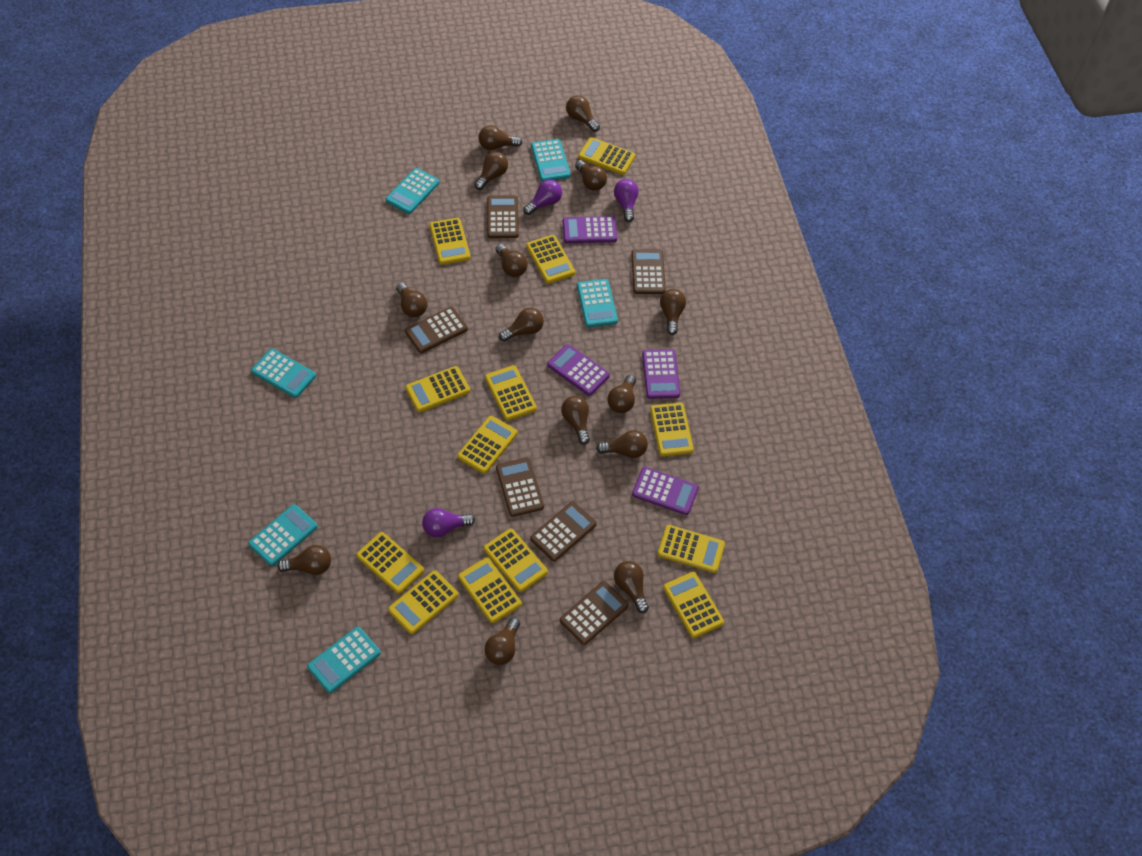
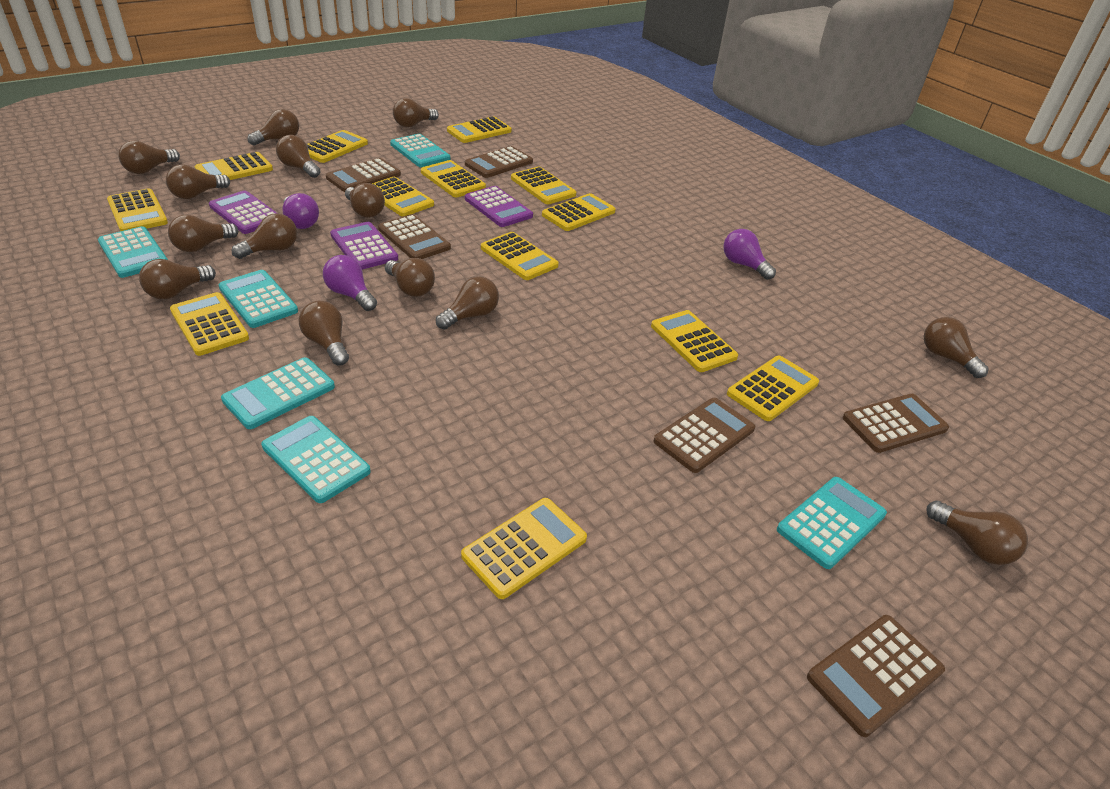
purple calculator: 4 -> 3

